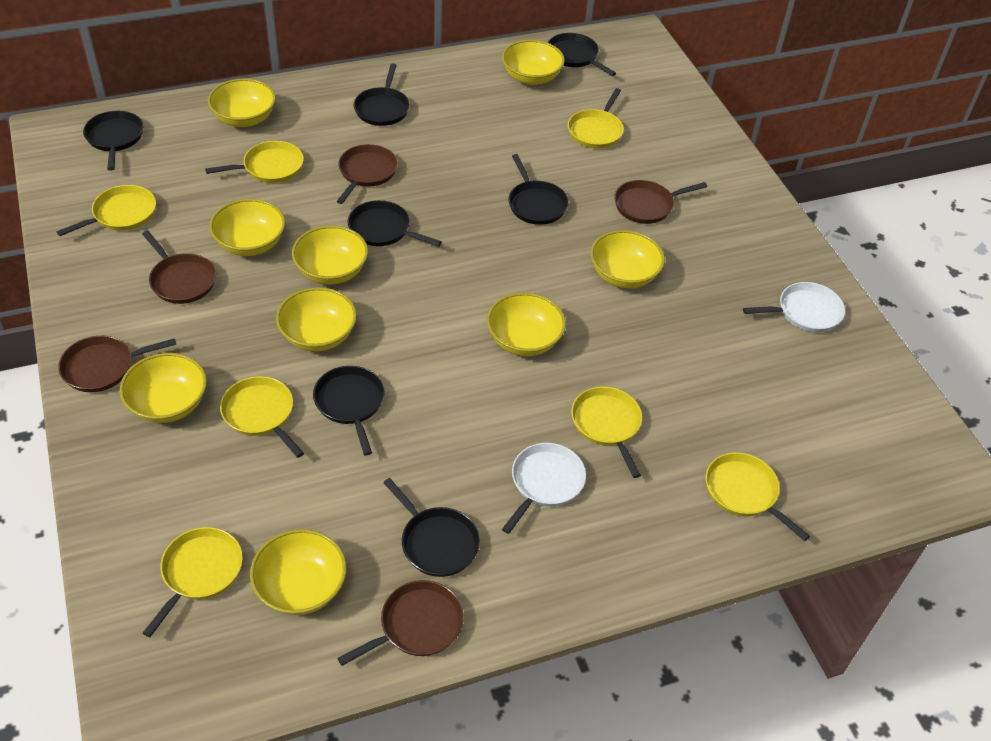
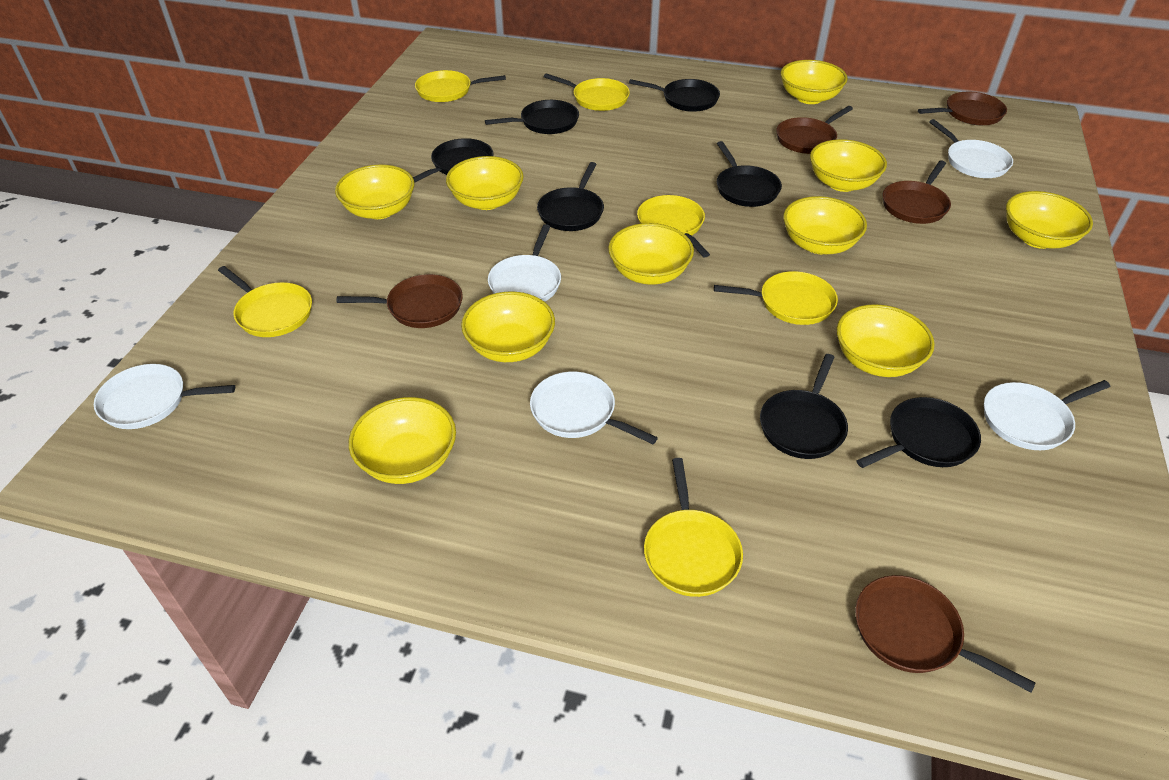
white pan: 2 -> 5
yellow bowl: 9 -> 10
yellow pan: 7 -> 6

